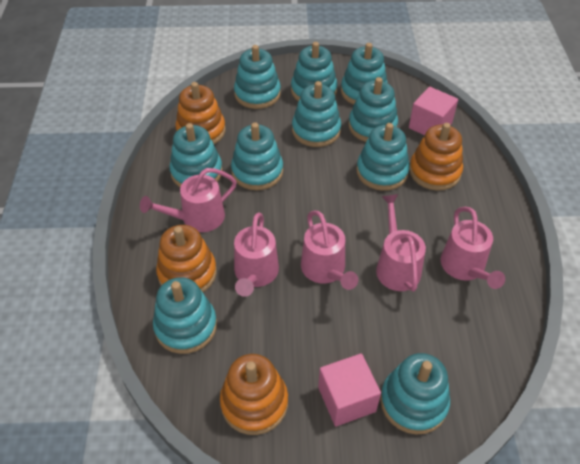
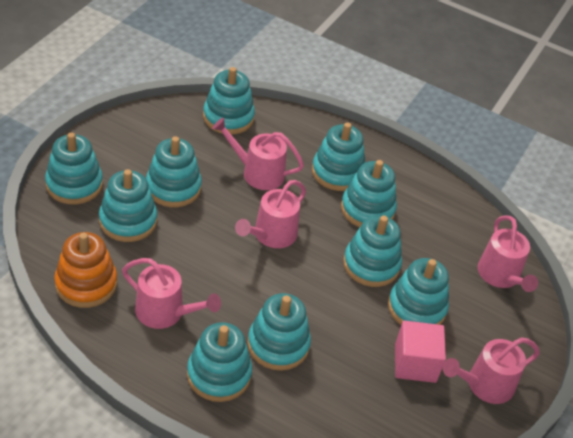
orange stacking toy: 4 -> 1
pink cube: 2 -> 1

